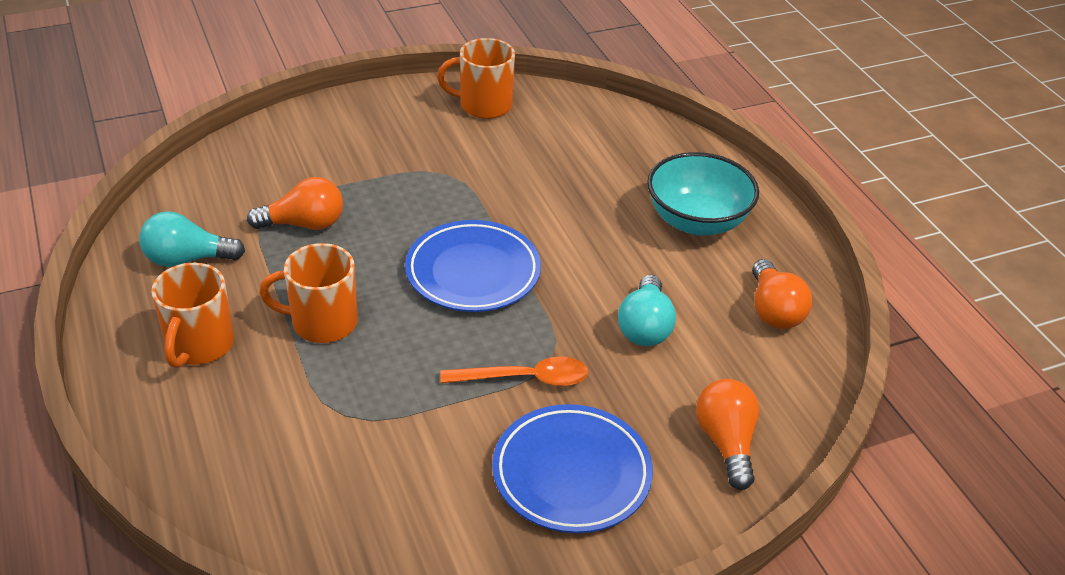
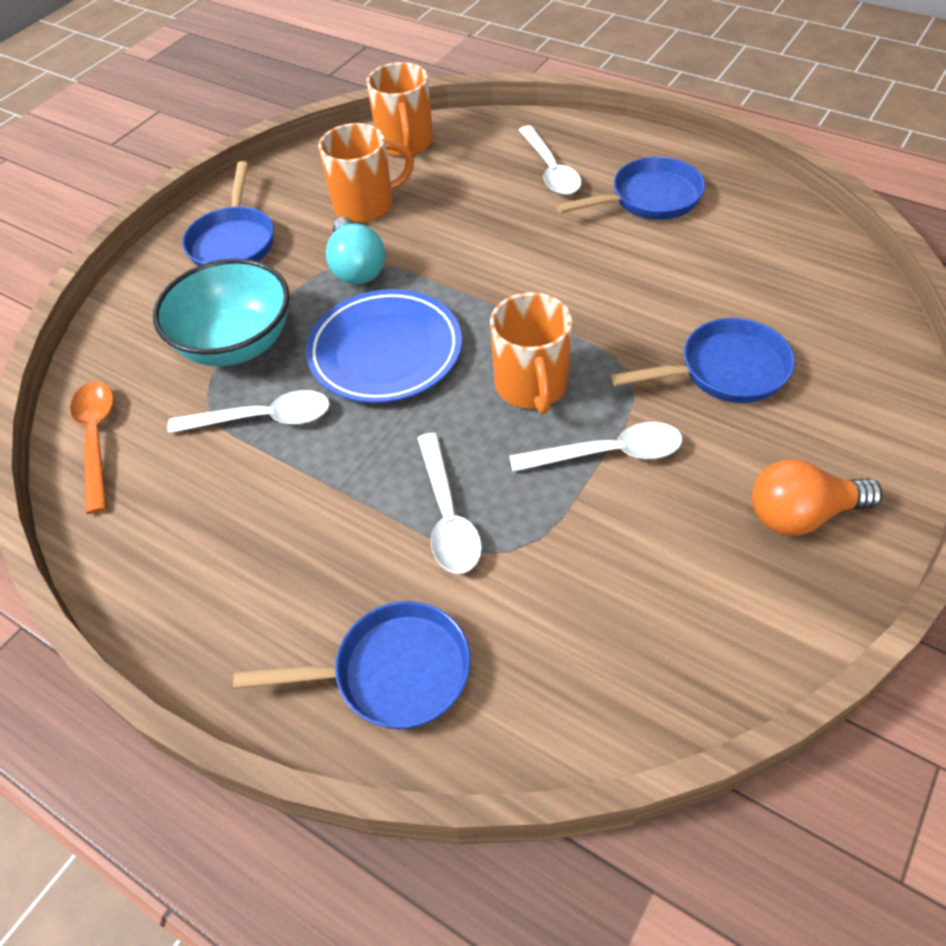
blue pan: 0 -> 4
blue plate: 2 -> 1
orange light bulb: 3 -> 1
turquoise light bulb: 2 -> 1
white spoon: 0 -> 4

